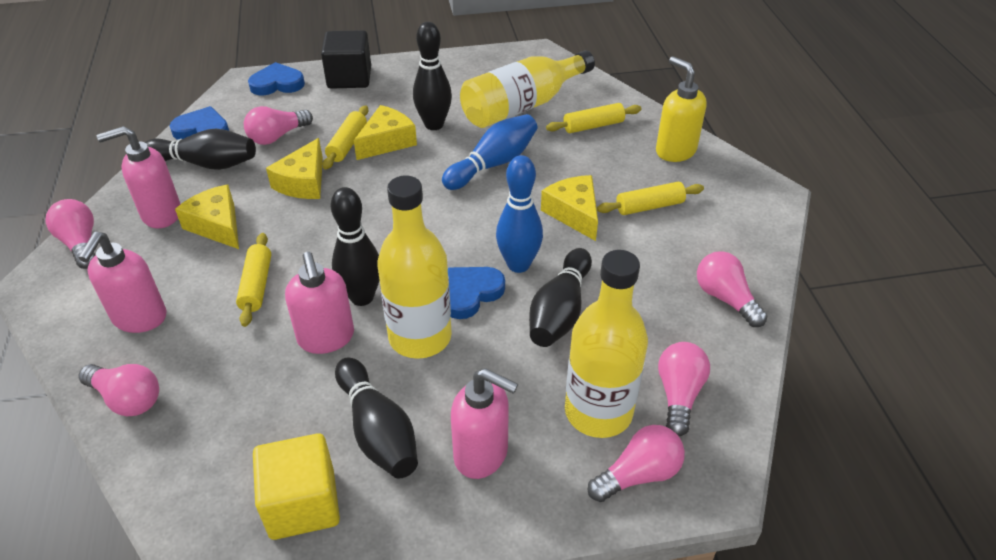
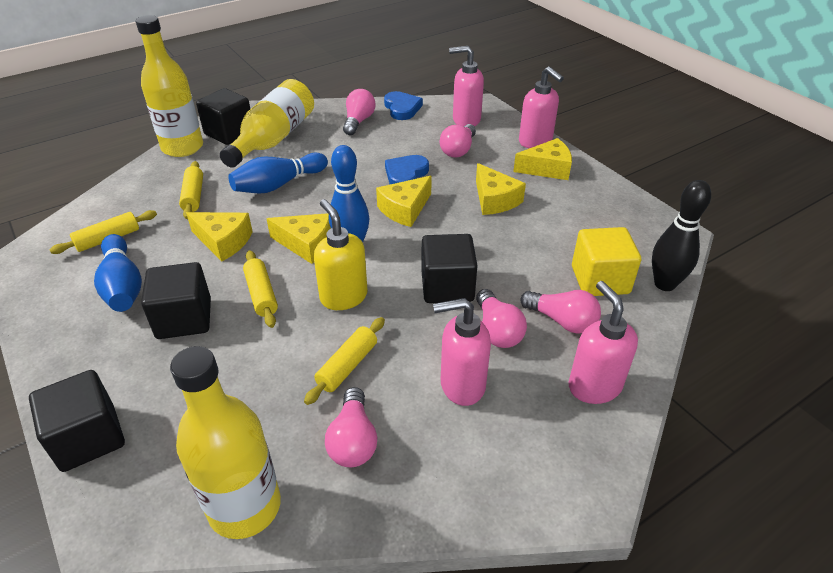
black bowling pin: 5 -> 1
black cube: 1 -> 4
blue bowling pin: 2 -> 3
blue heart: 3 -> 2
pink light bulb: 6 -> 5
yellow cheese: 4 -> 5

